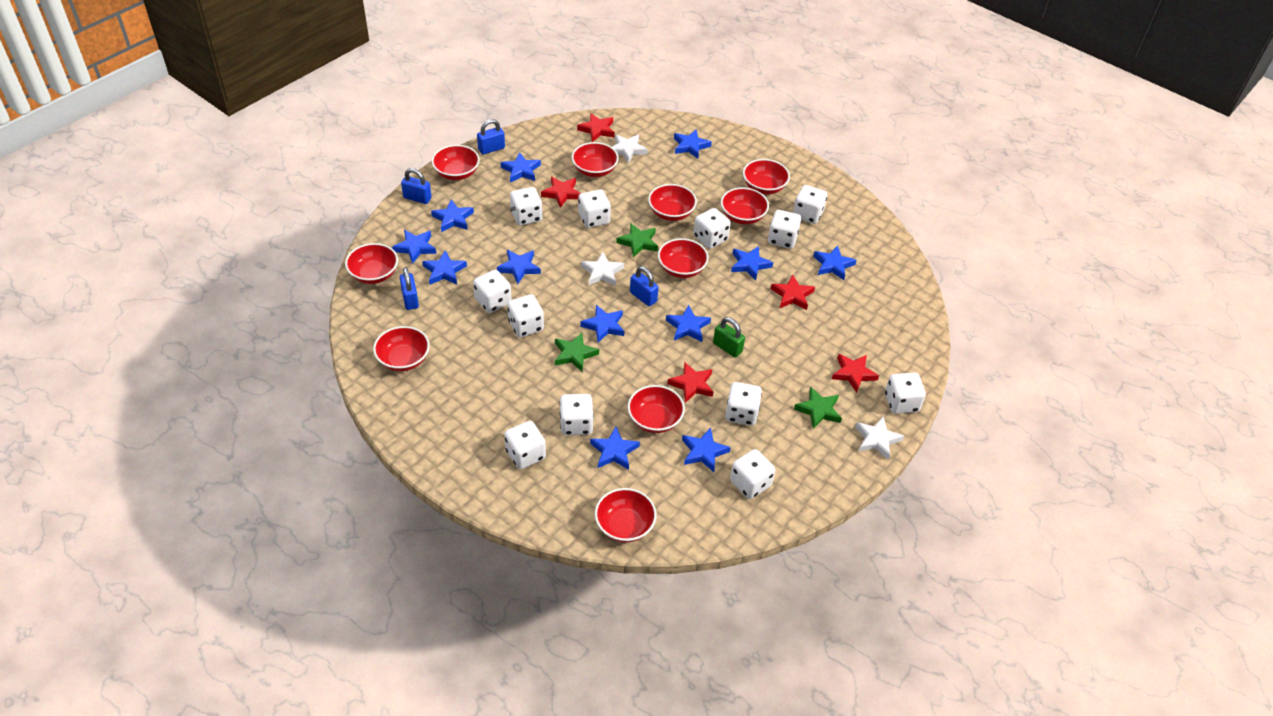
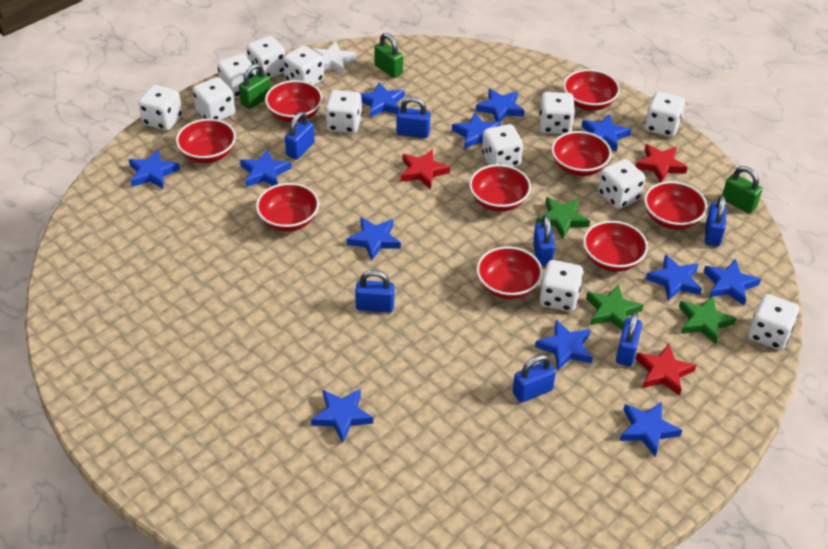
blue padlock: 4 -> 7
green padlock: 1 -> 3
red bowl: 10 -> 9
red star: 5 -> 3
white star: 3 -> 1

